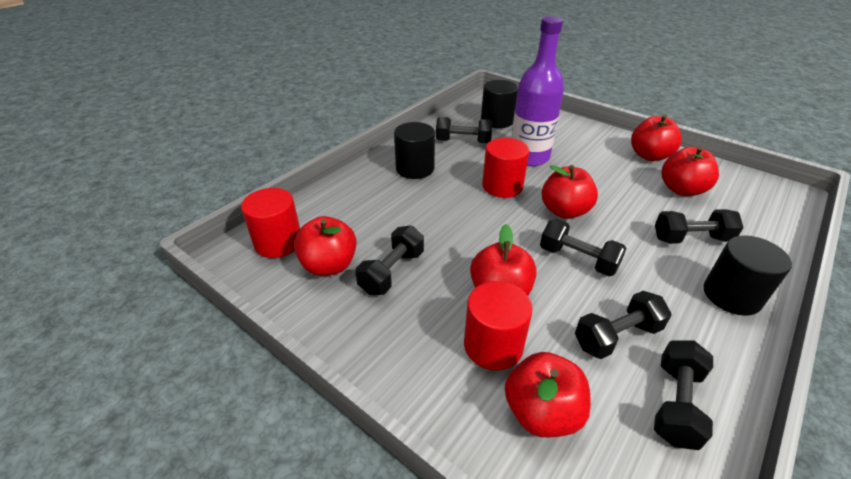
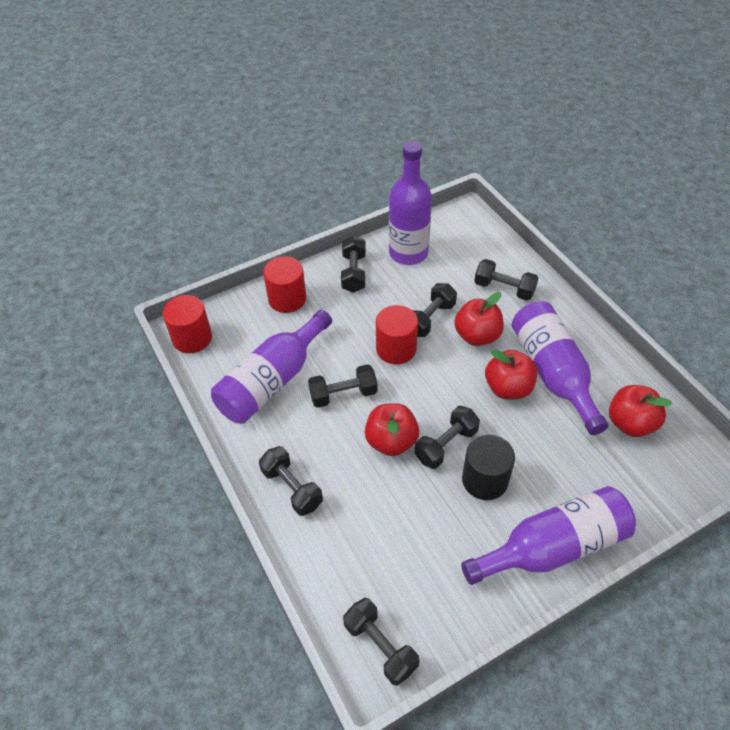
black cylinder: 3 -> 1
black dumbbell: 6 -> 7
purple bottle: 1 -> 4
red apple: 6 -> 4

